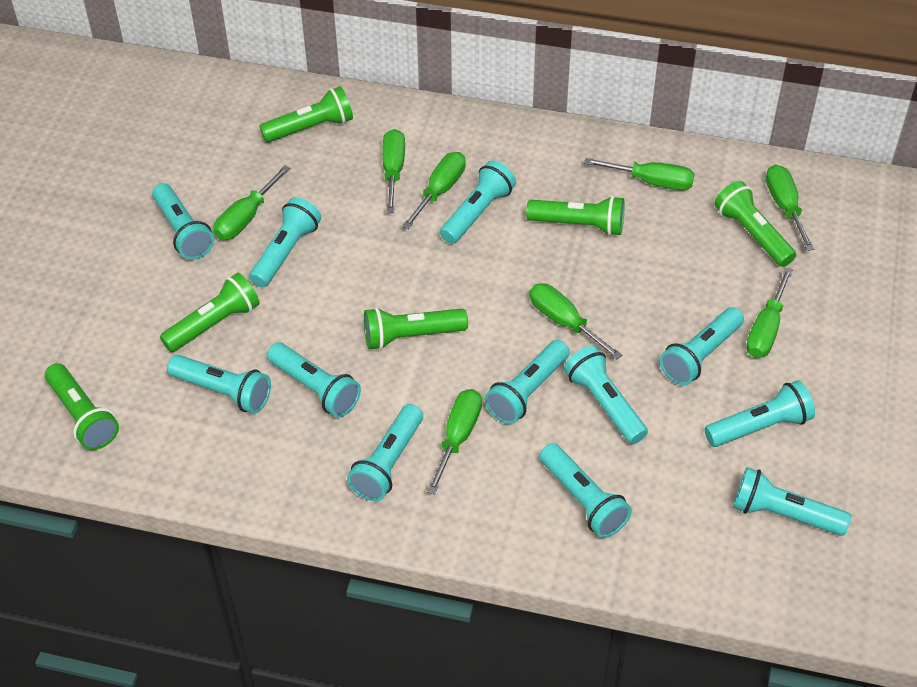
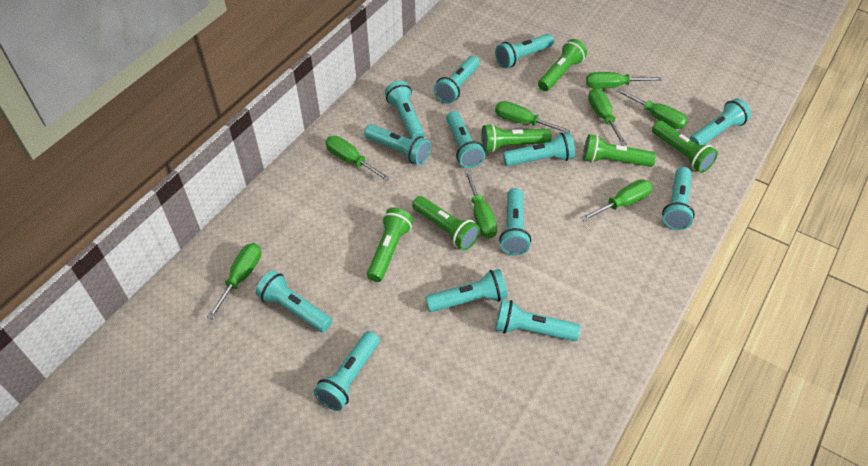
turquoise flashlight: 12 -> 13

